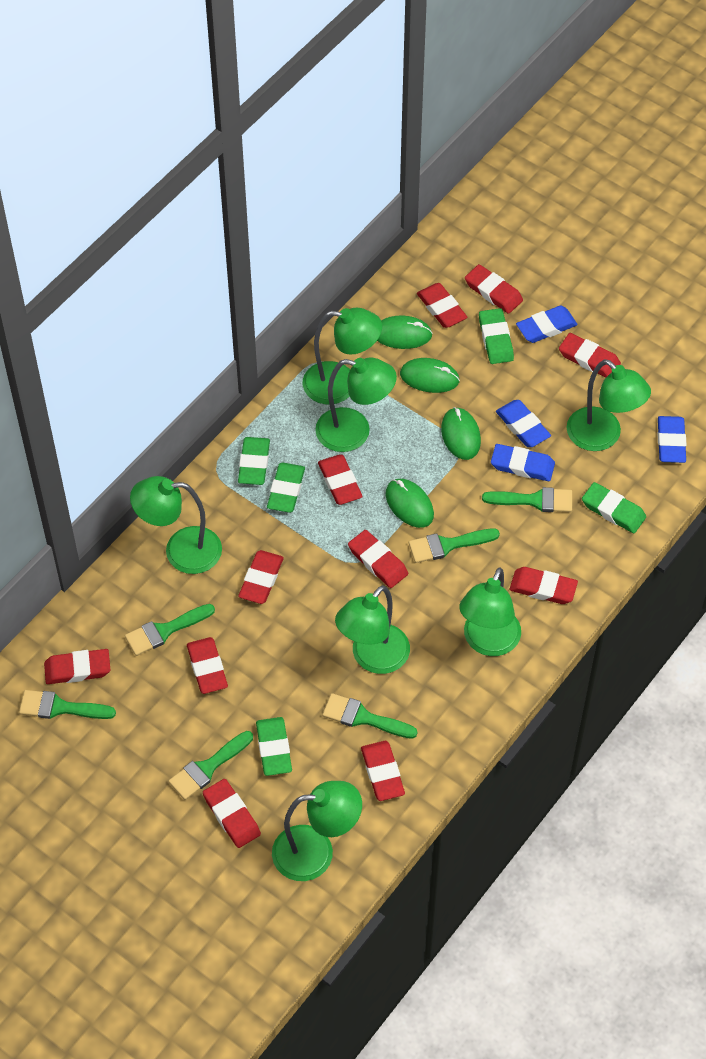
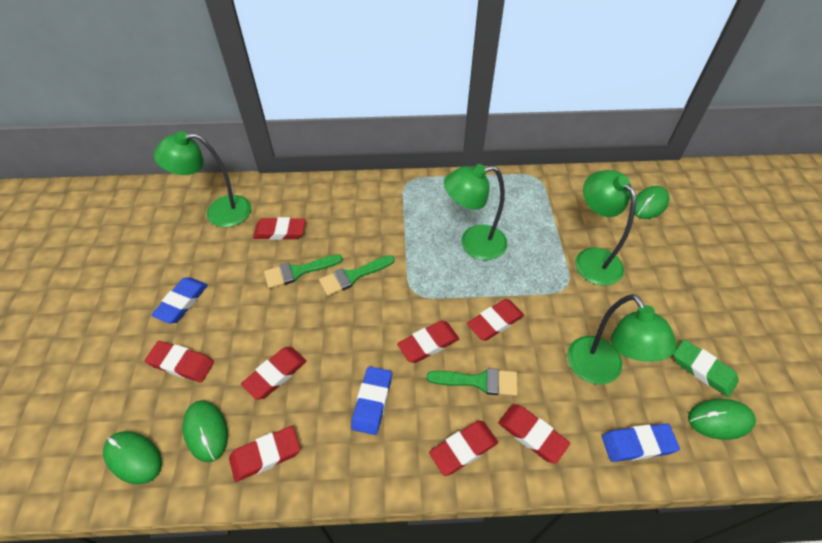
blue eraser: 4 -> 3
green brush: 6 -> 3
green eraser: 5 -> 1
green lamp: 7 -> 4
red eraser: 11 -> 8

